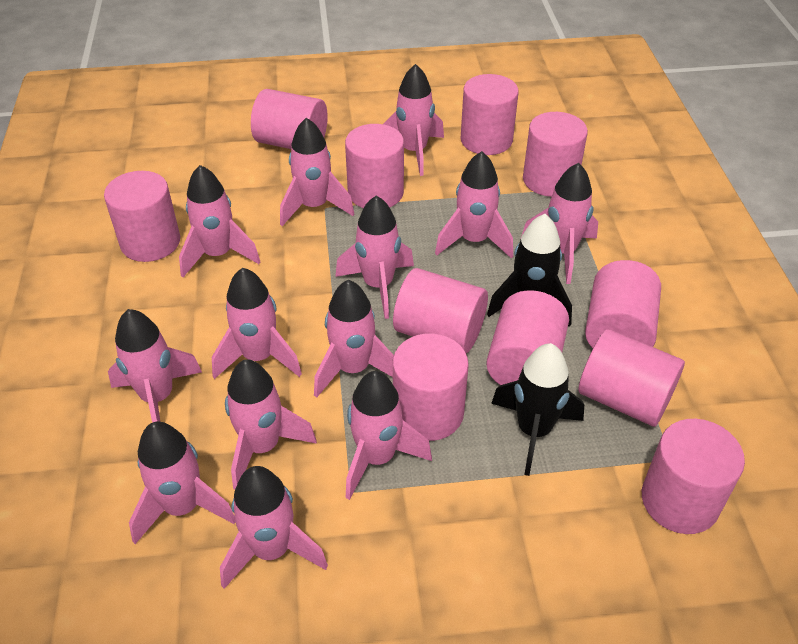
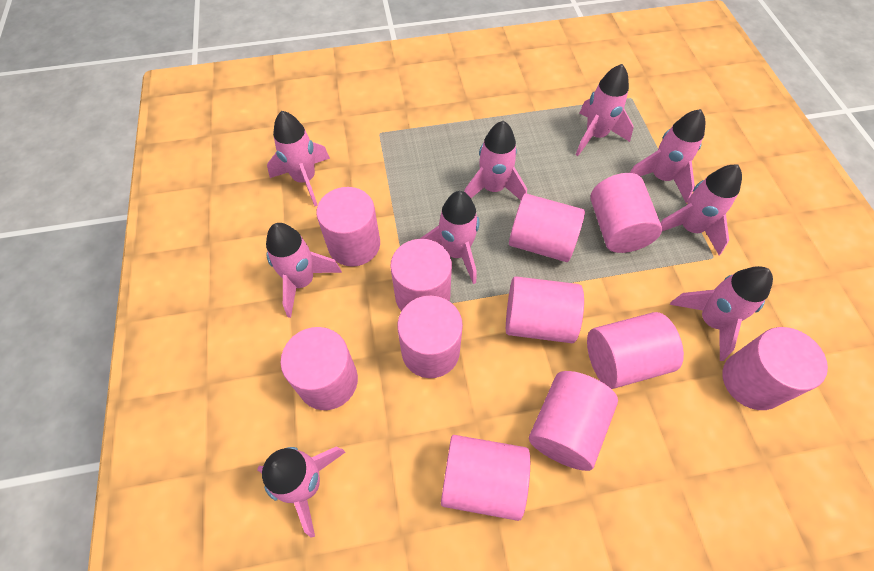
black rocket: 2 -> 0
pink rocket: 13 -> 9

